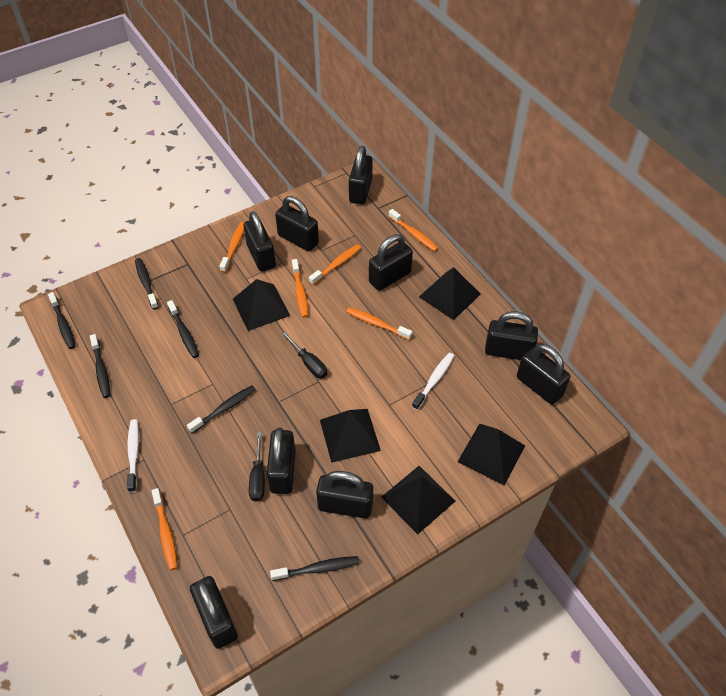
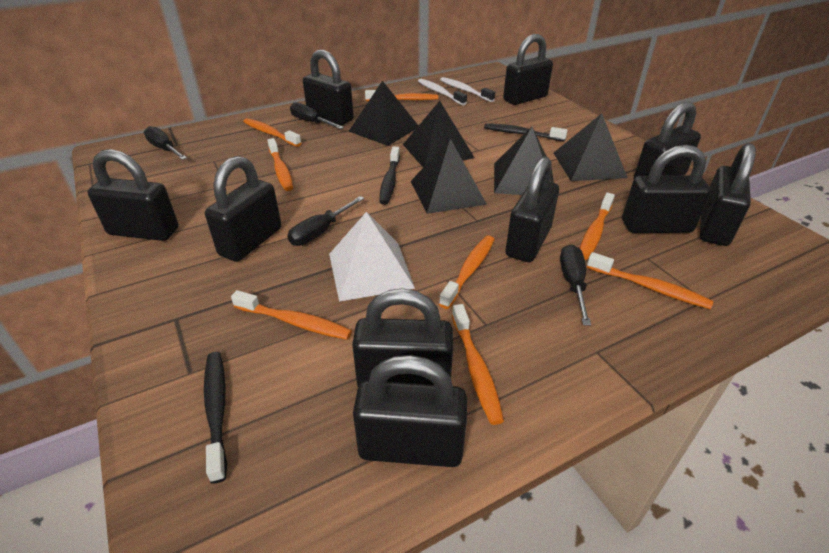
black padlock: 9 -> 10
black screwdriver: 2 -> 4
black toothbrush: 6 -> 3
orange toothbrush: 6 -> 8
white pyramid: 0 -> 1

